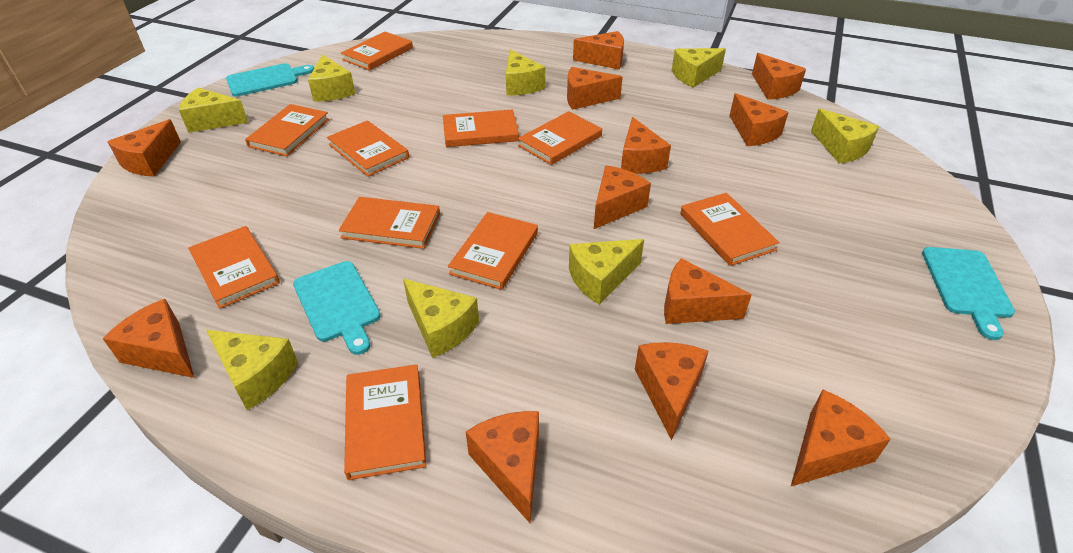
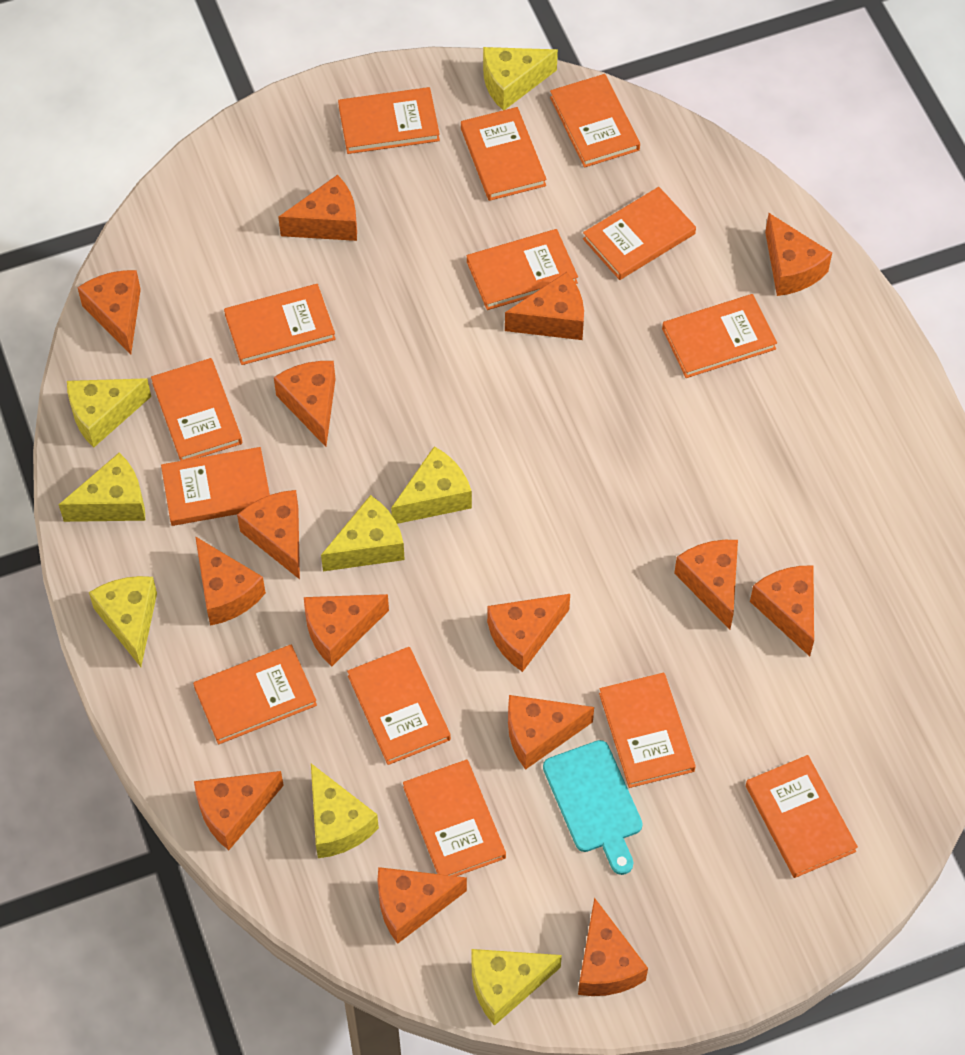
orange book: 10 -> 14
orange cheese: 12 -> 15
turquoise cutting board: 3 -> 1

